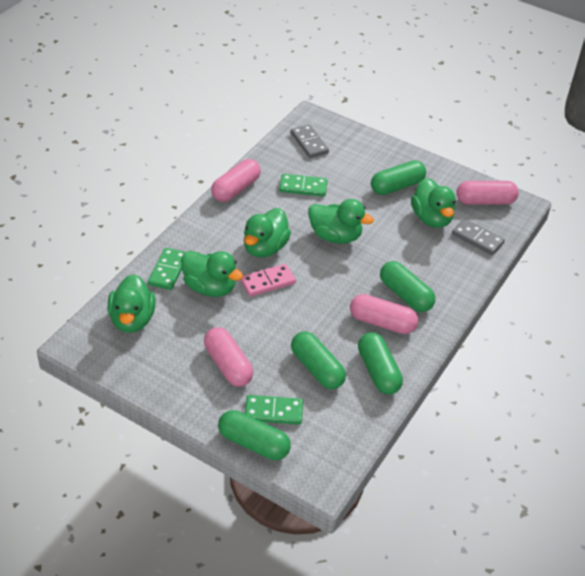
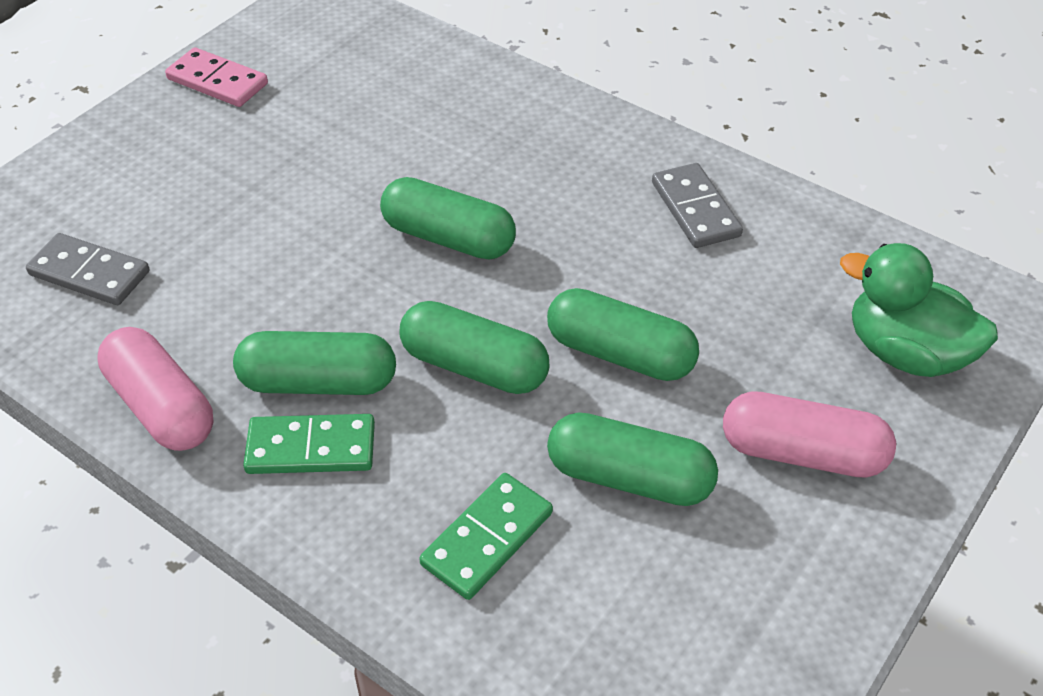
green domino: 3 -> 2
green duck: 5 -> 1
pink capsule: 4 -> 2

